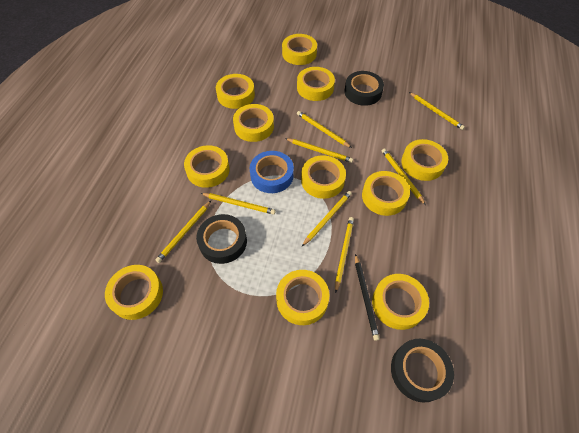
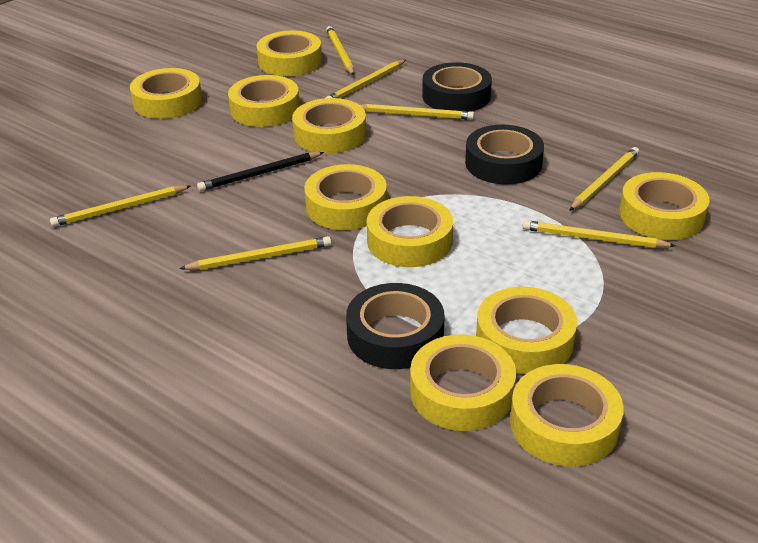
blue tape: 1 -> 0
yellow pencil: 8 -> 7
yellow tape: 11 -> 10

